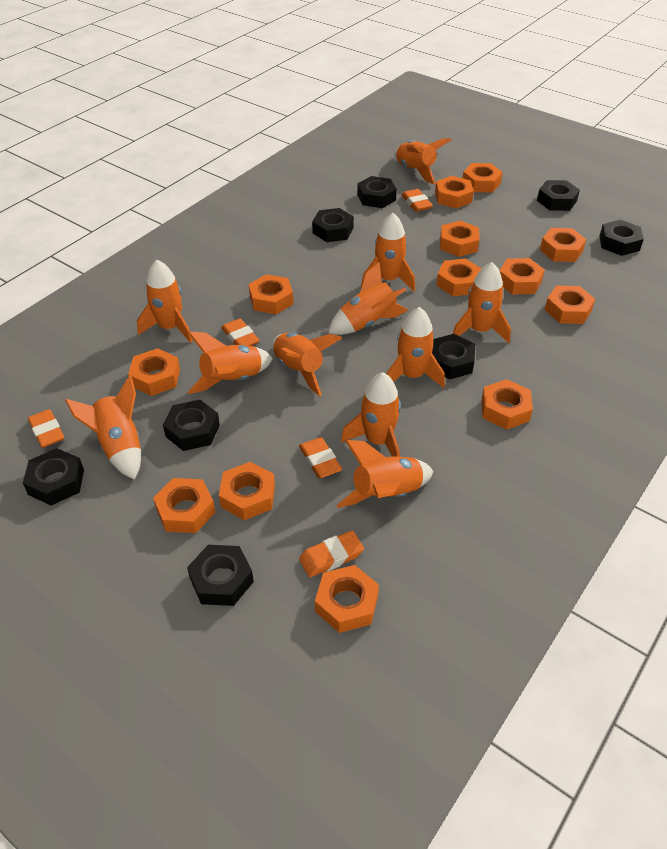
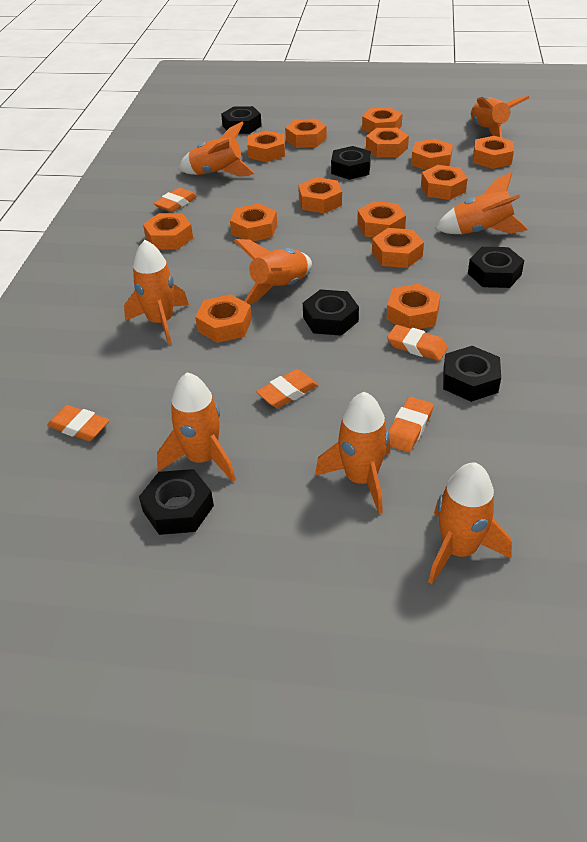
black nut: 8 -> 6
orange nut: 13 -> 14
orange rocket: 11 -> 8

